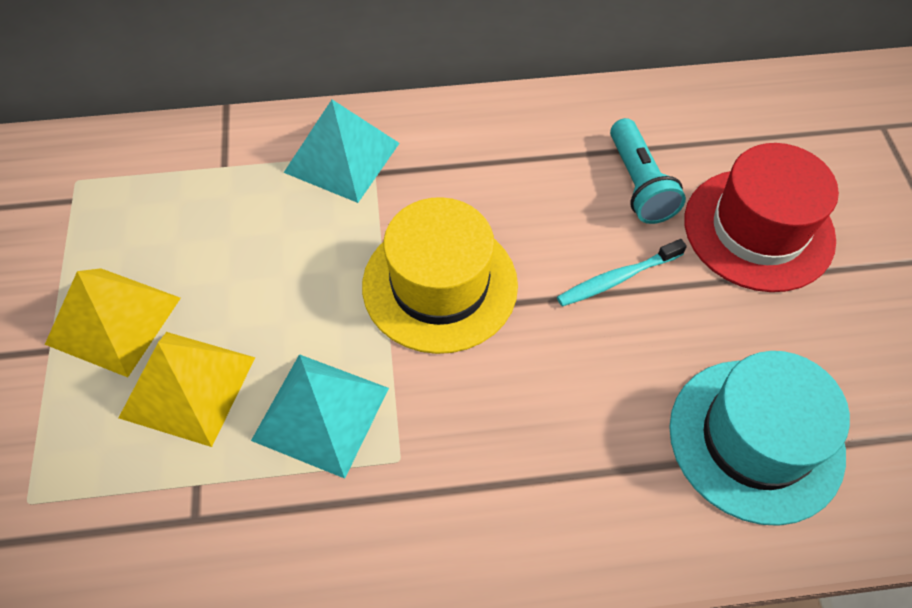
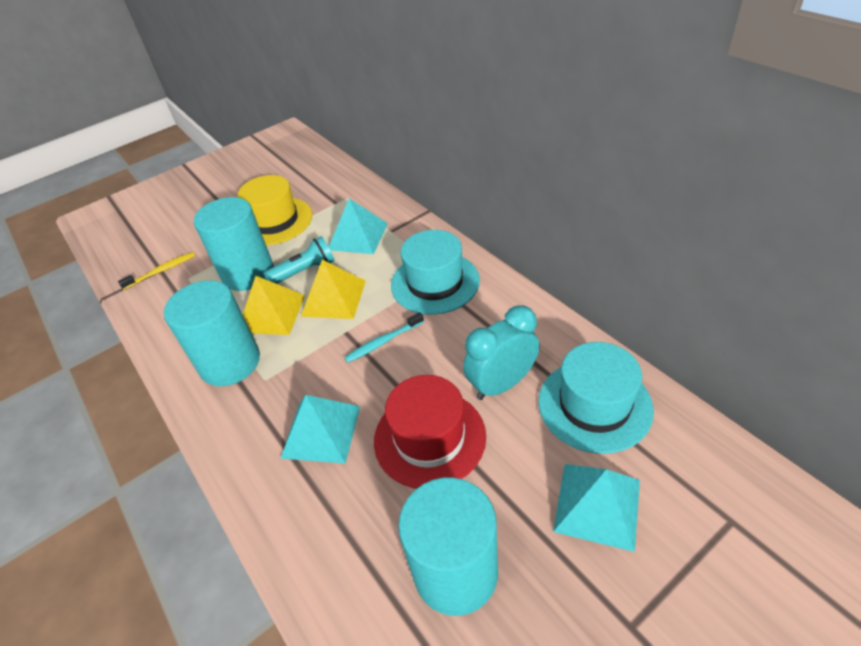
turquoise clock: 0 -> 1
turquoise cylinder: 0 -> 3
turquoise hat: 1 -> 2
turquoise pyramid: 2 -> 3
yellow toothbrush: 0 -> 1

